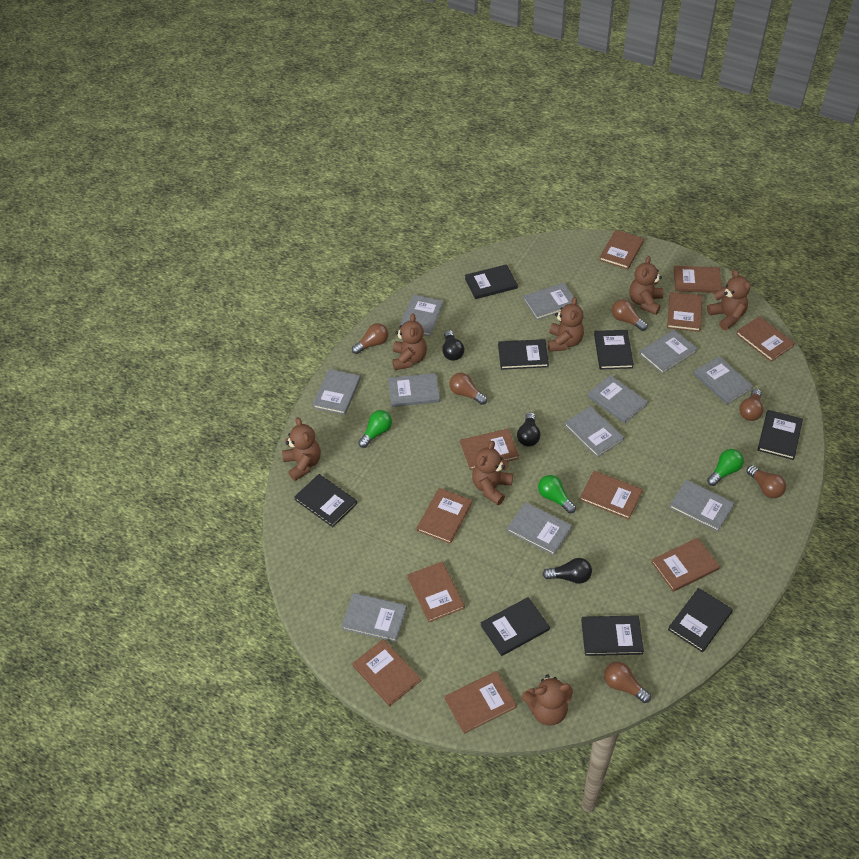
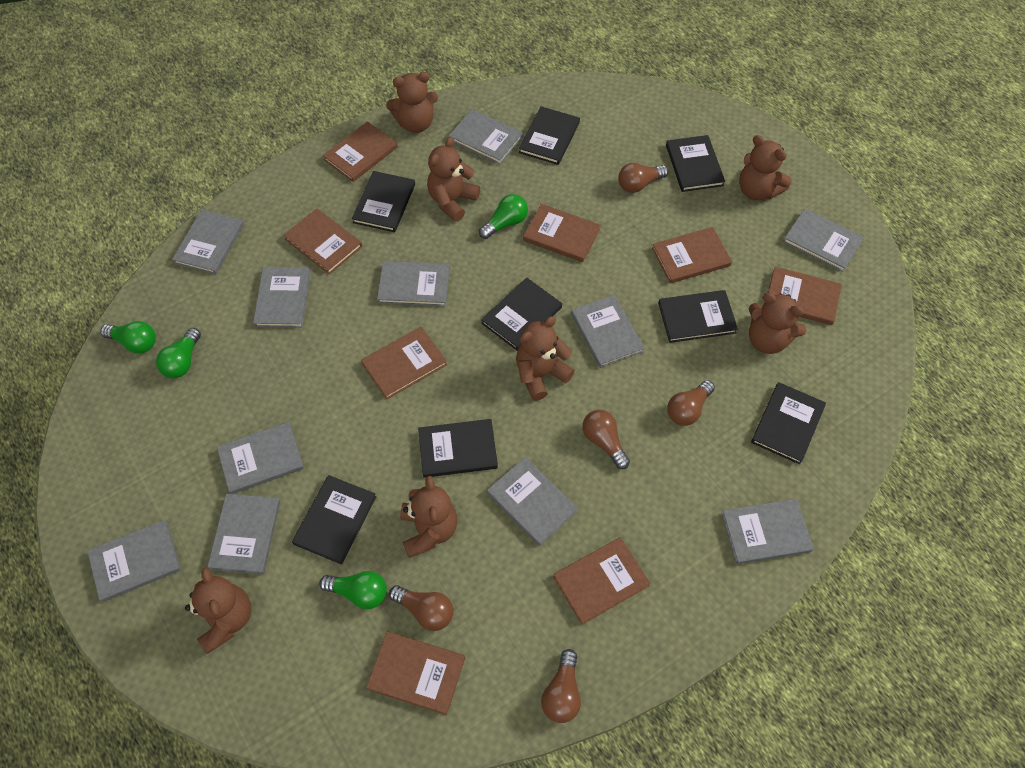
black light bulb: 3 -> 0
brown book: 11 -> 8
brown light bulb: 6 -> 5
green light bulb: 3 -> 4

